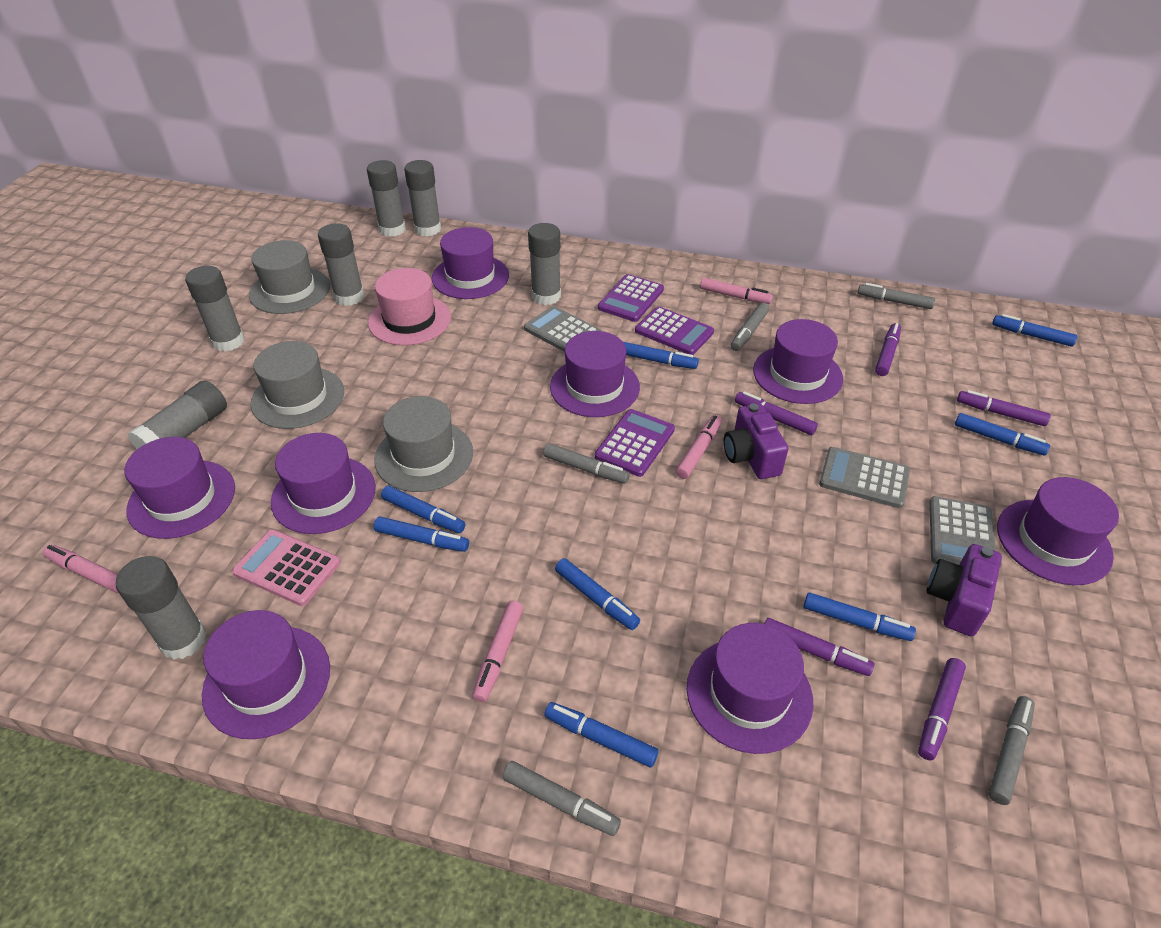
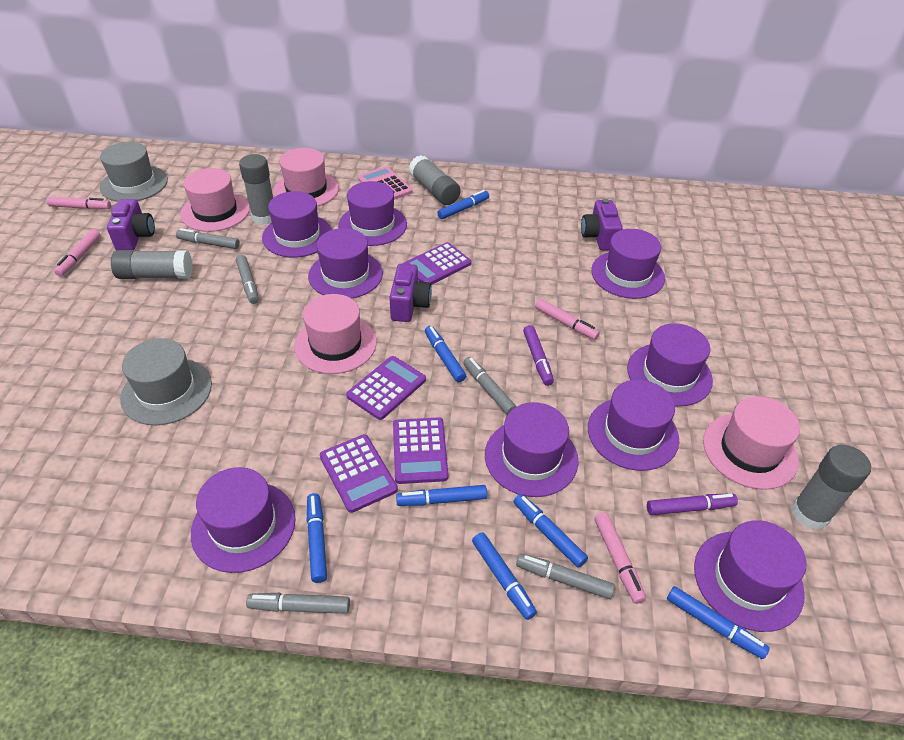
blue marker: 8 -> 7
grey calculator: 3 -> 0
grey glue stick: 7 -> 4
grey hat: 3 -> 2
pink hat: 1 -> 4
purple calculator: 3 -> 4
purple camera: 2 -> 3
purple hat: 8 -> 9
purple marker: 5 -> 2

